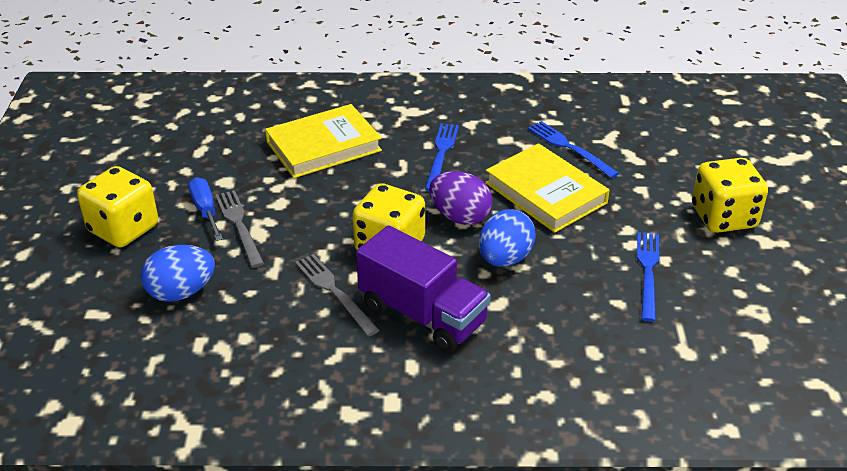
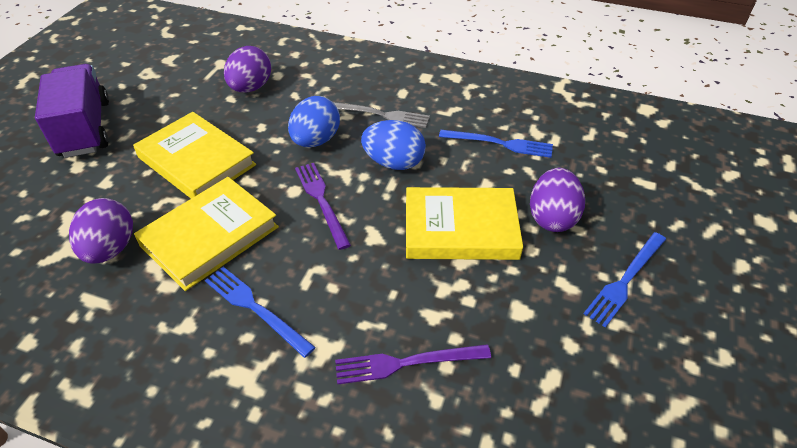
blue screwdriver: 1 -> 0
grey fork: 2 -> 1
purple egg: 1 -> 3
purple fork: 0 -> 2
yellow book: 2 -> 3
yellow dice: 3 -> 0

